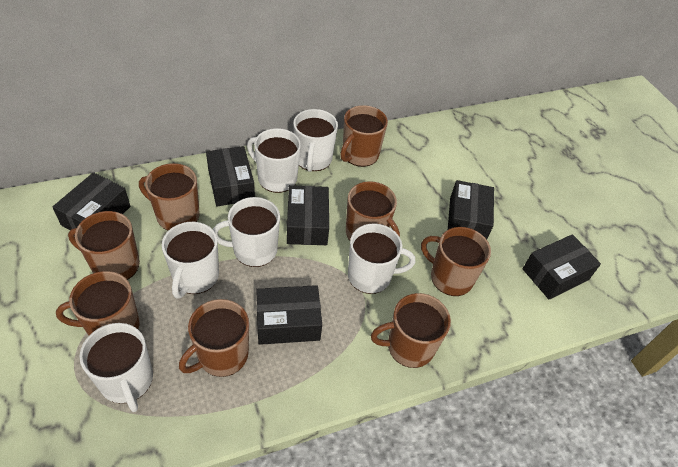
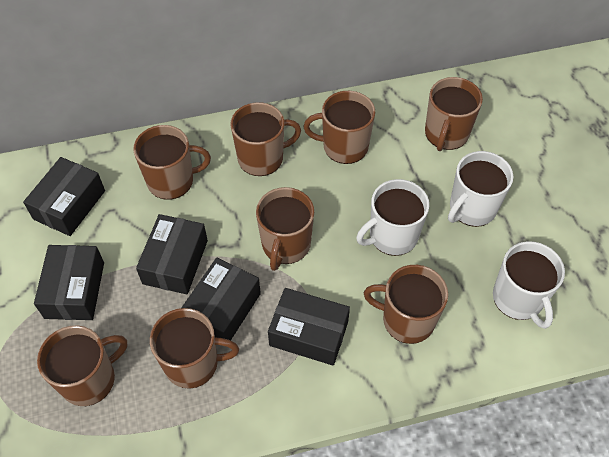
black box: 6 -> 5
white mug: 6 -> 3

